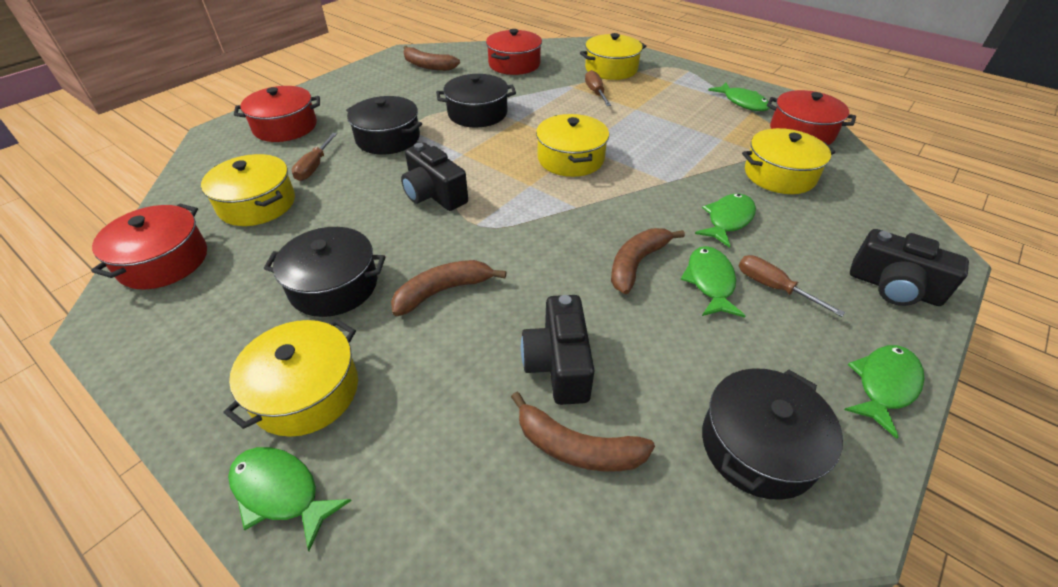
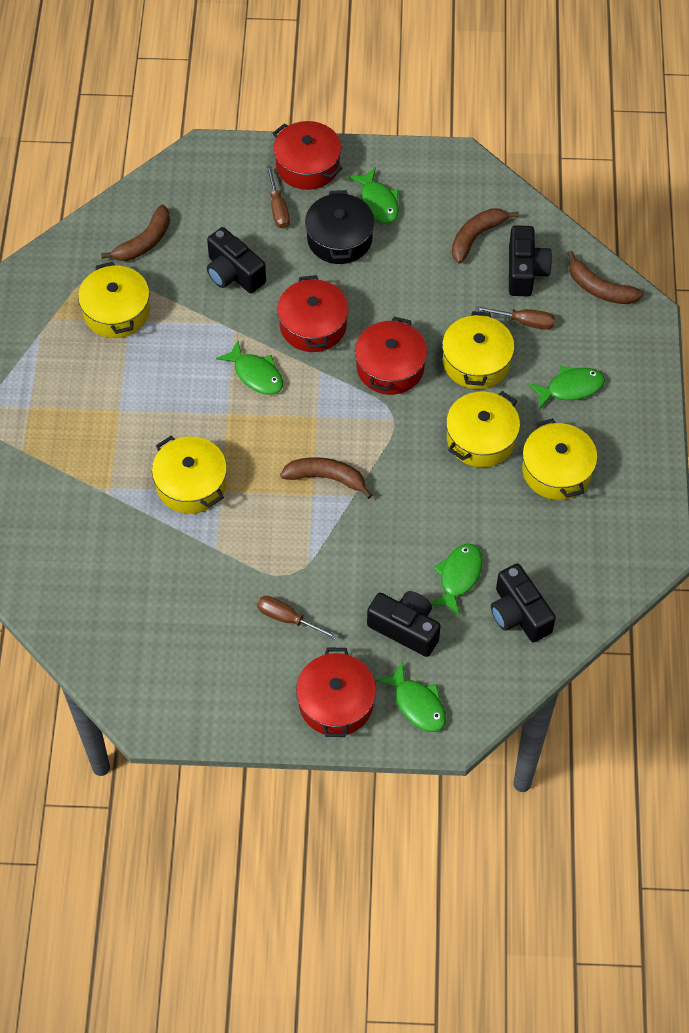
black camera: 3 -> 4
black pot: 4 -> 1

